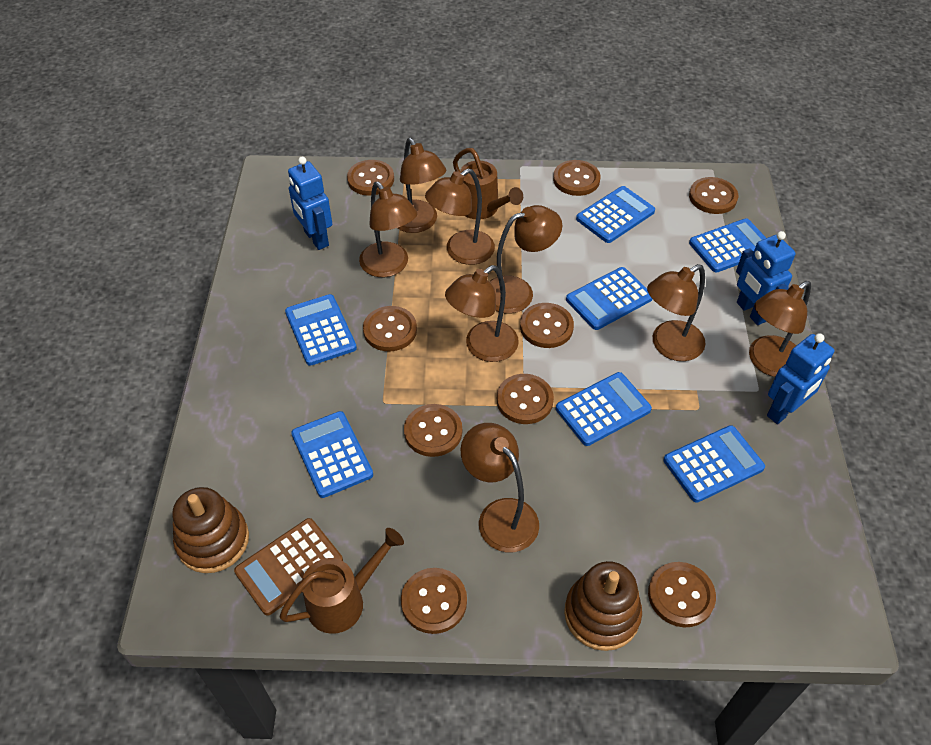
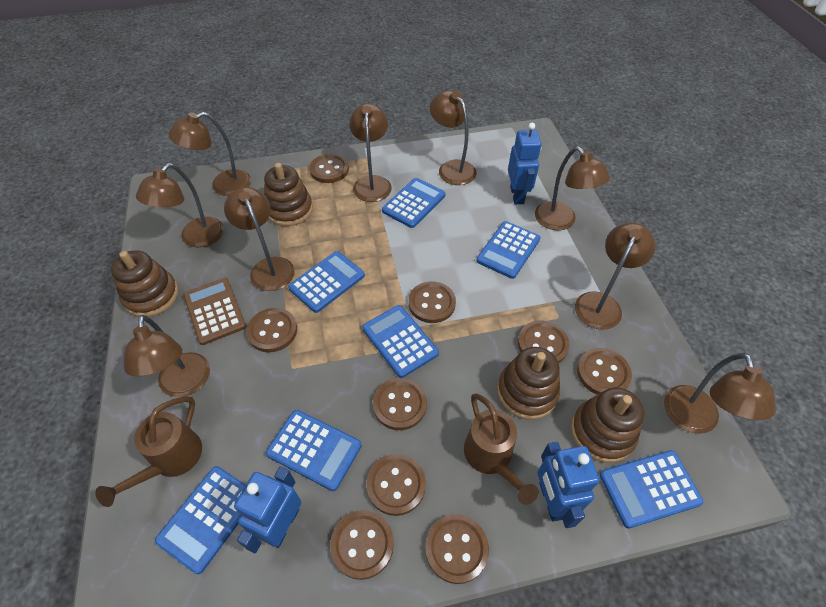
brown lamp: 8 -> 9
brown stacking toy: 2 -> 4

